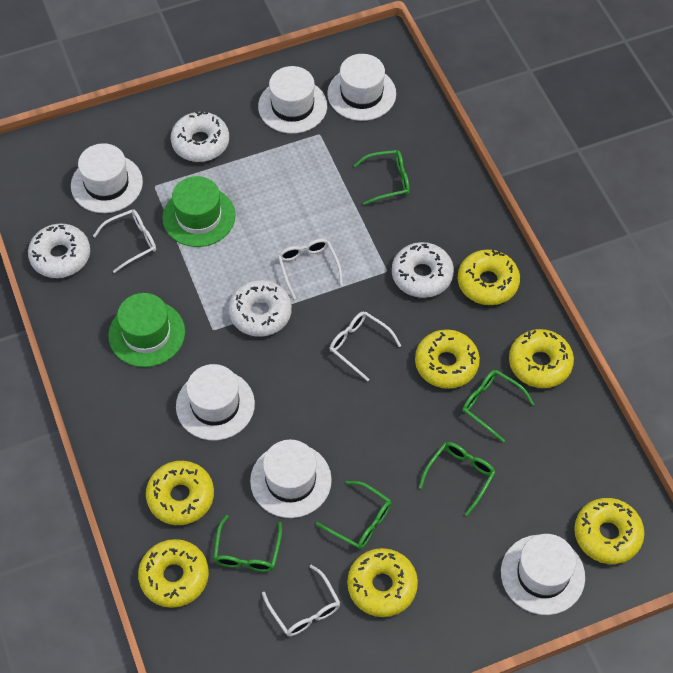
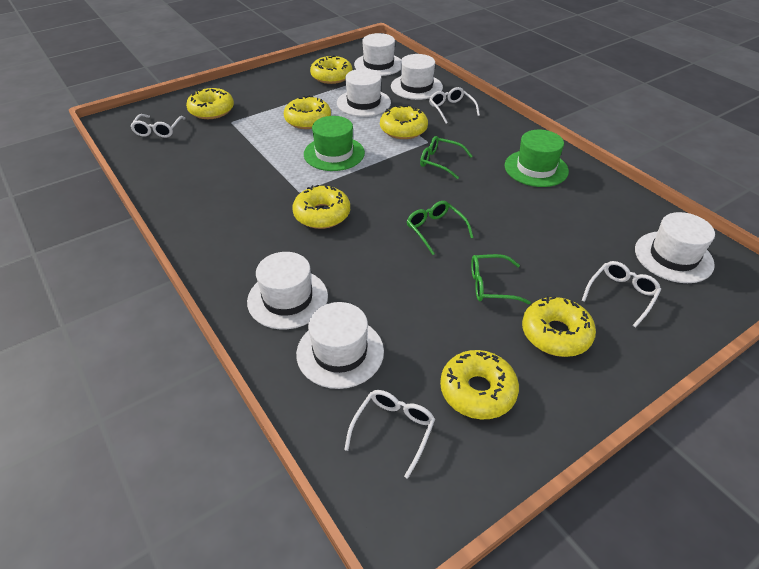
green glasses: 5 -> 3
white donut: 4 -> 0

